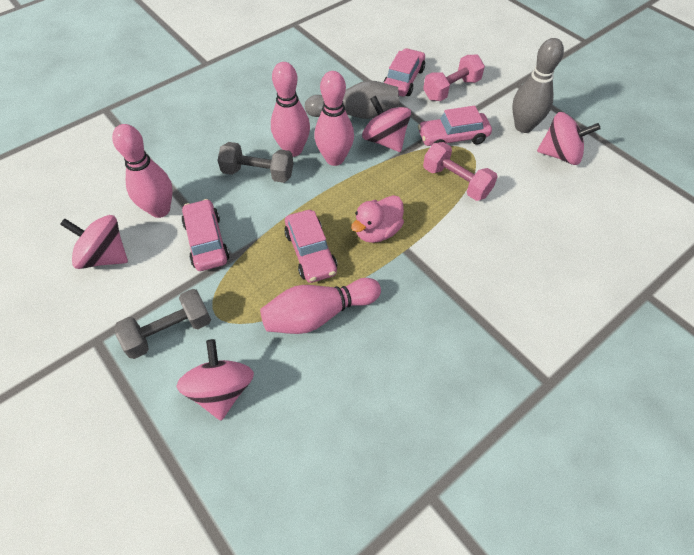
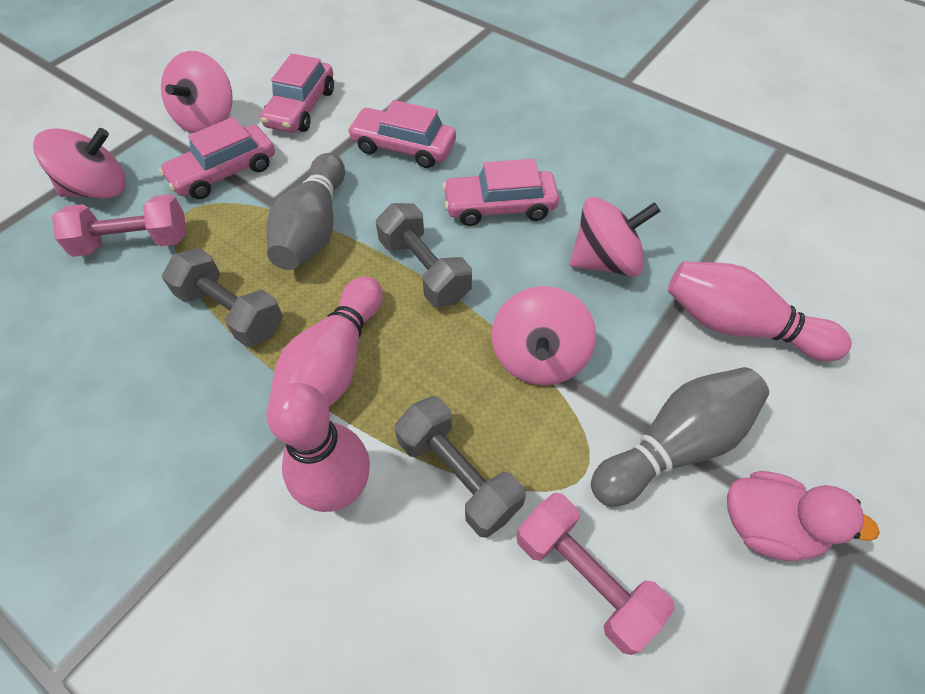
grey dumbbell: 2 -> 3
pink bowling pin: 4 -> 3

